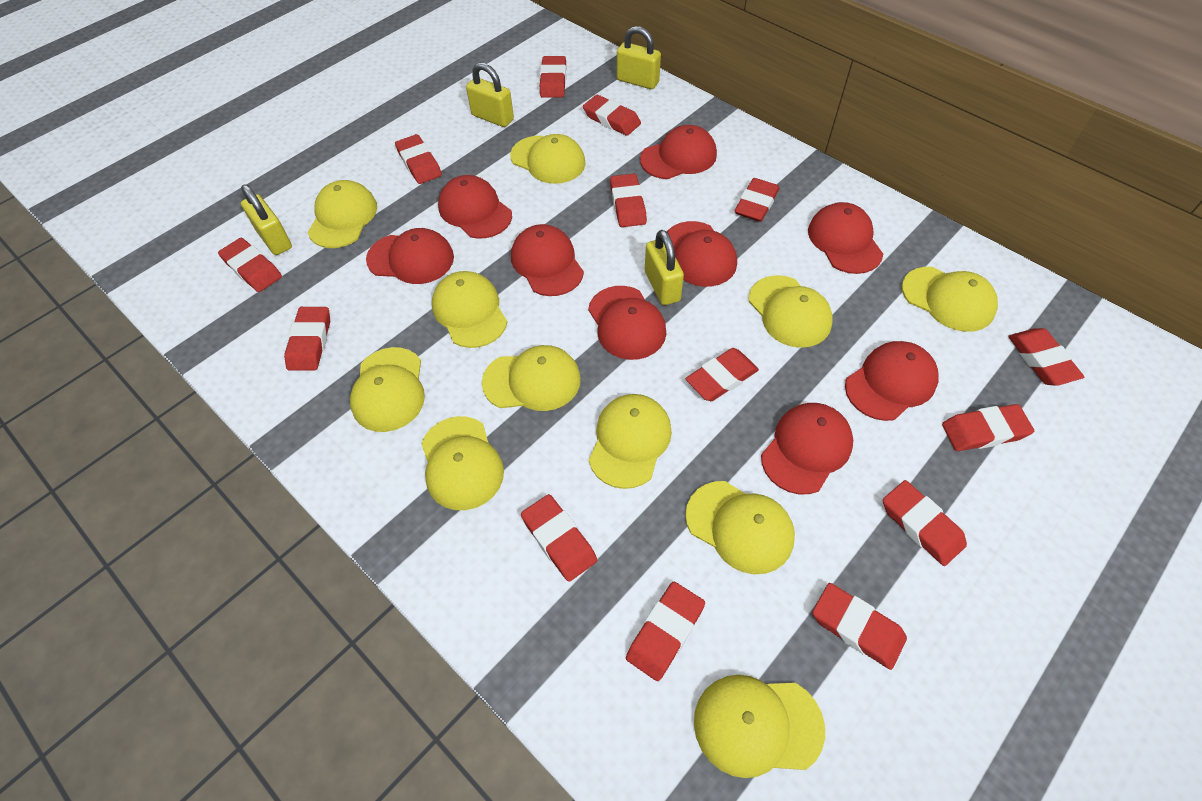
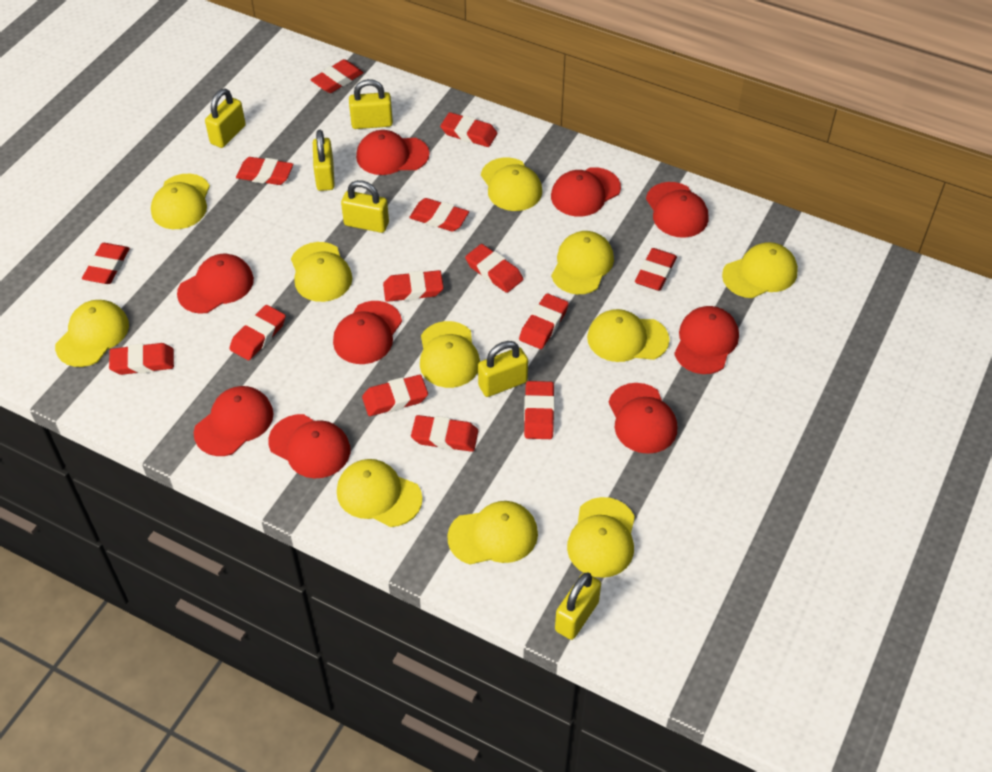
yellow padlock: 4 -> 6

